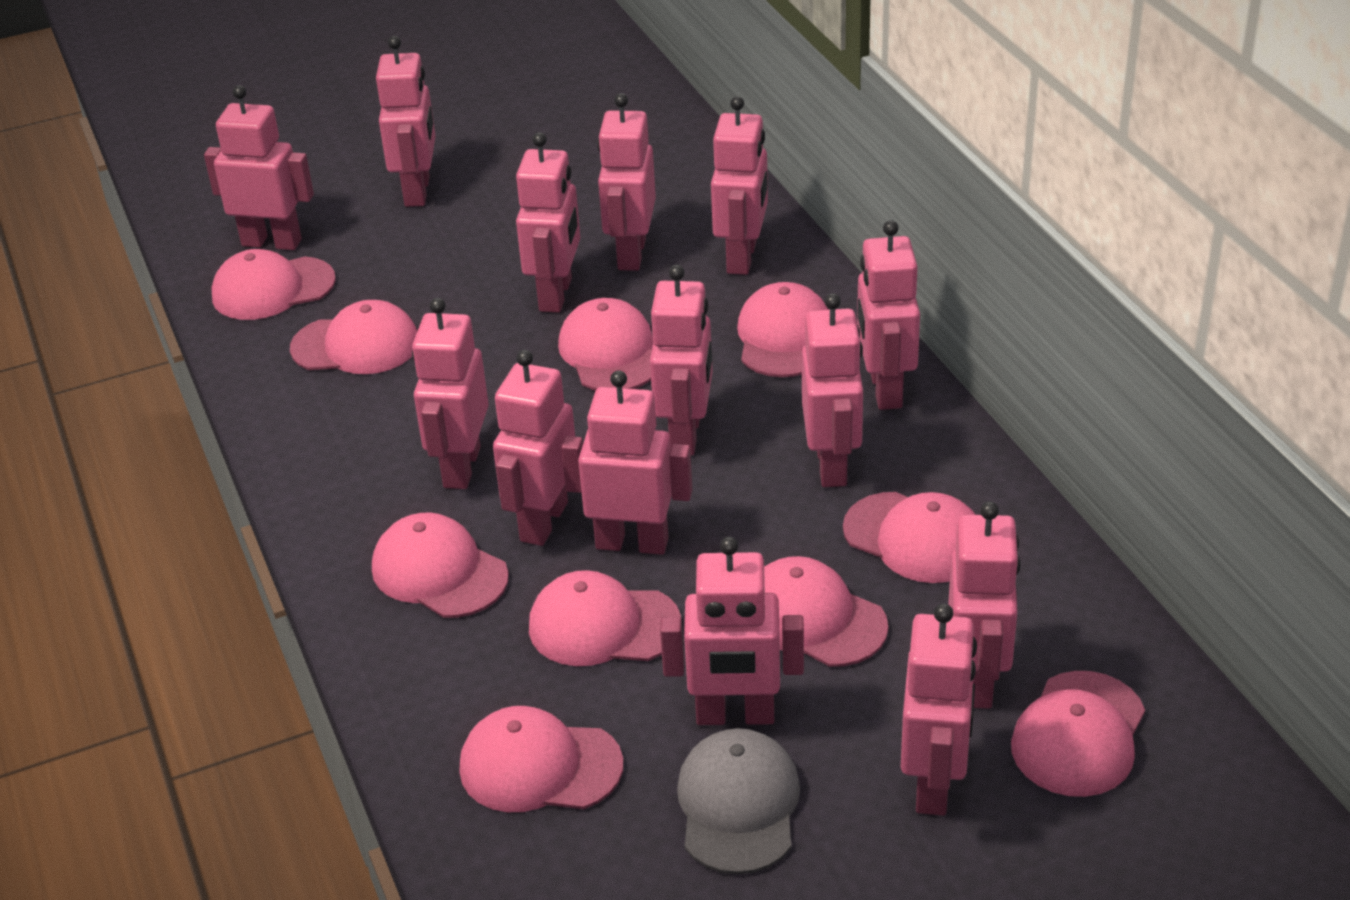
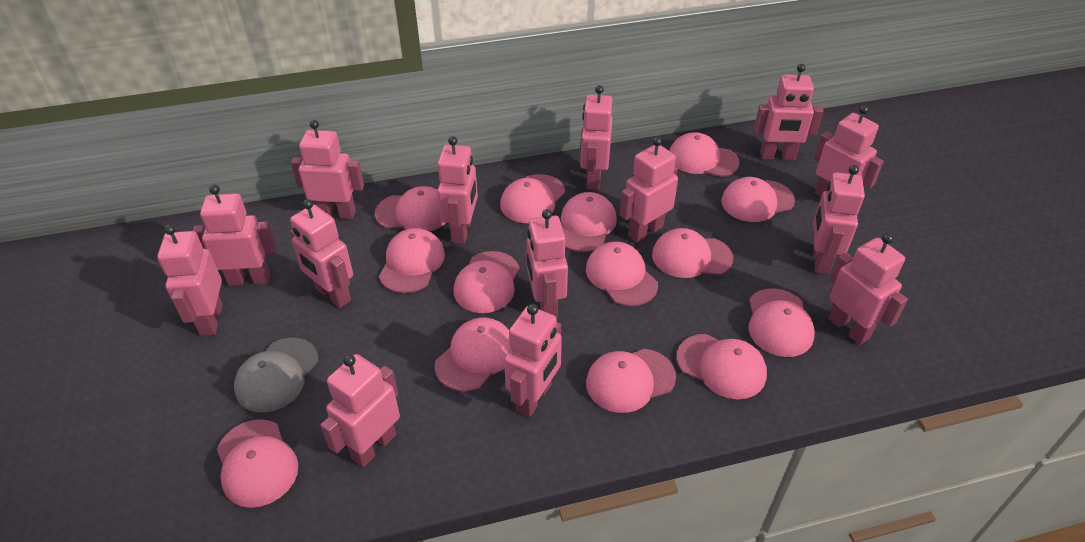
pink cap: 10 -> 14

